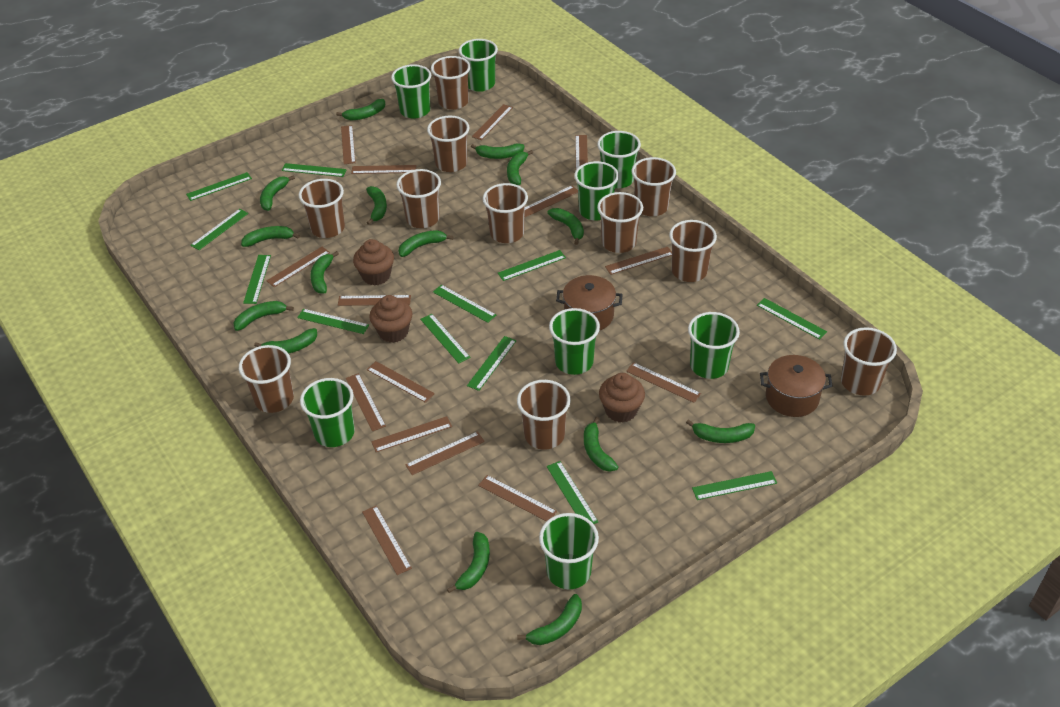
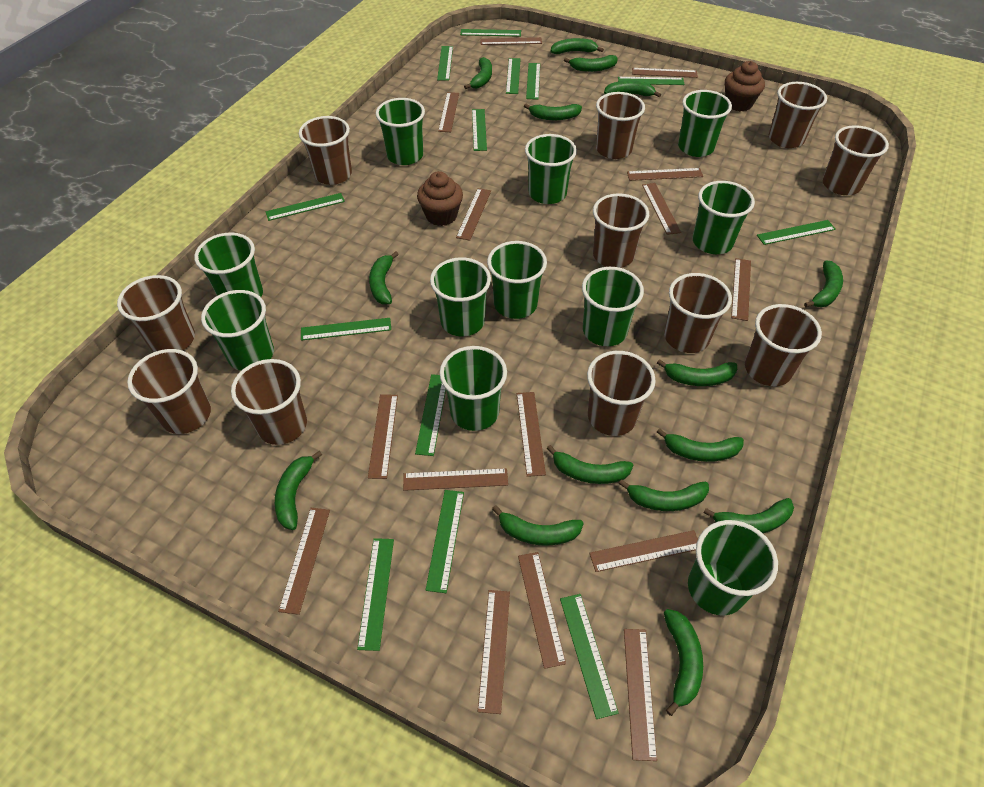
brown cupcake: 3 -> 2
brown pot: 2 -> 0
green cup: 8 -> 11
green ruler: 12 -> 13

